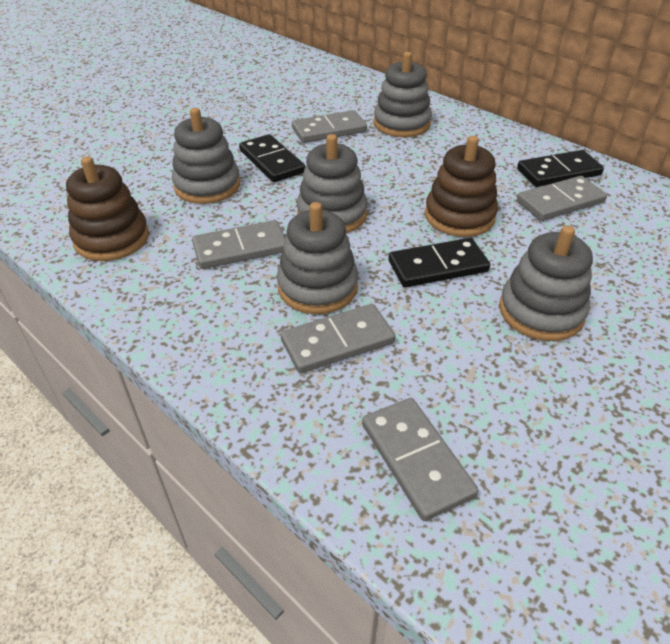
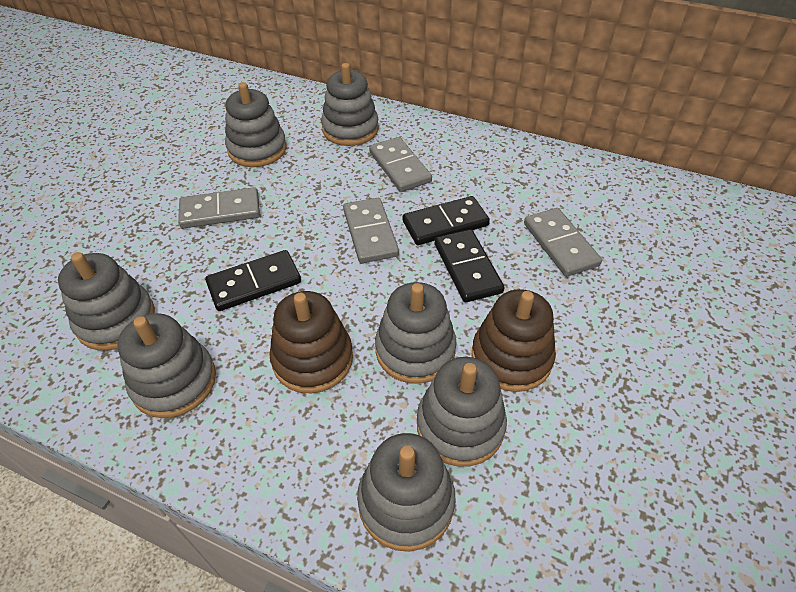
grey domino: 5 -> 4
grey stacking toy: 5 -> 7

